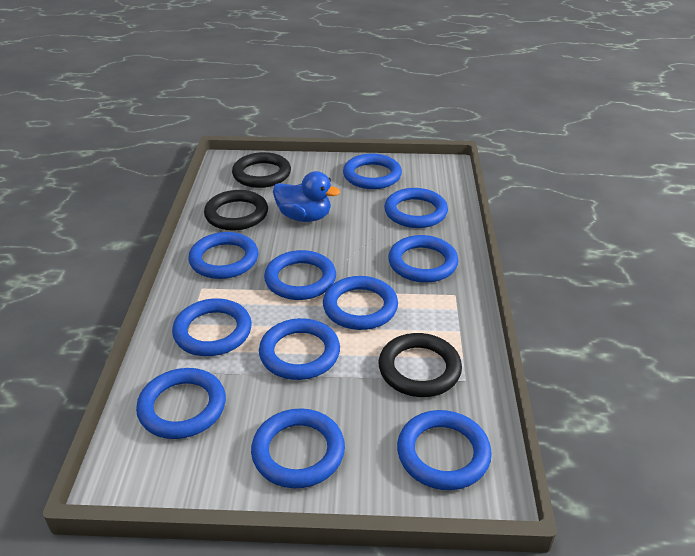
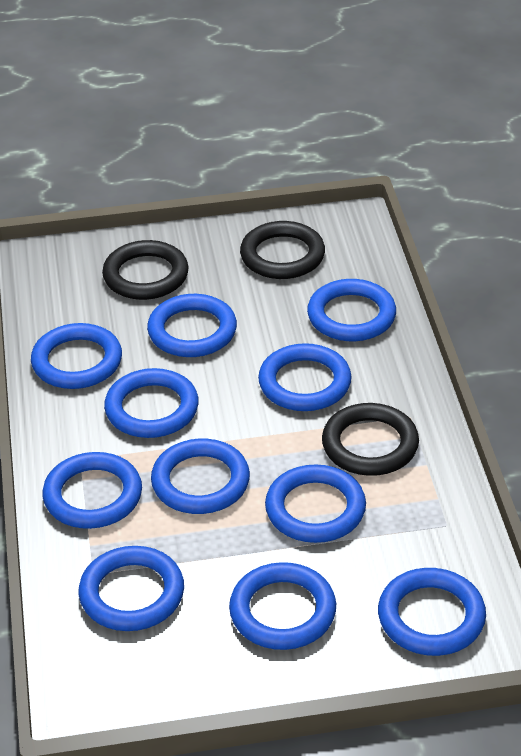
blue duck: 1 -> 0

